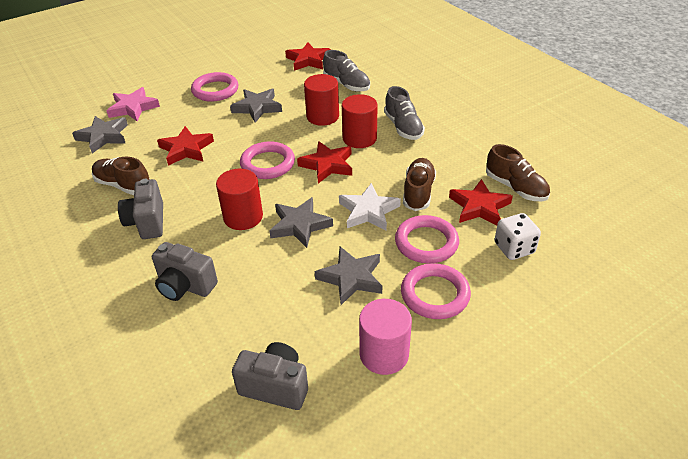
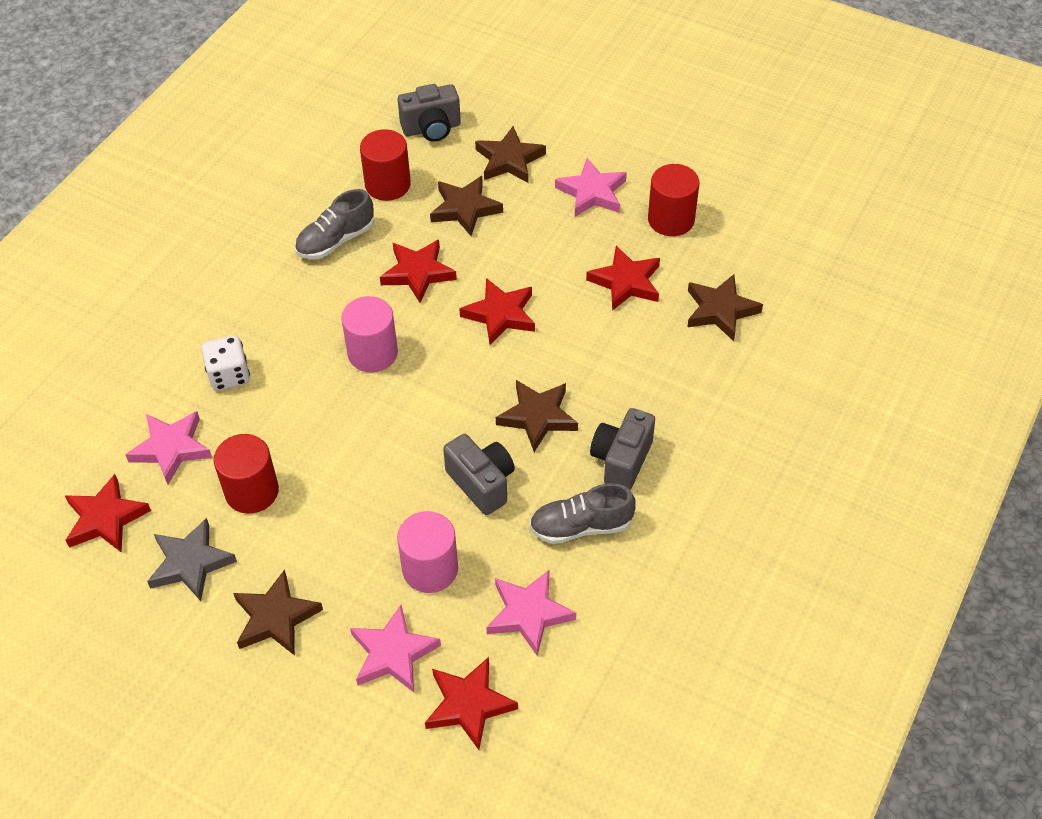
brown shoe: 3 -> 0
brown star: 0 -> 5
grey star: 4 -> 1
pink cylinder: 1 -> 2
pink ring: 4 -> 0
pink star: 1 -> 4
red star: 4 -> 5
white star: 1 -> 0

